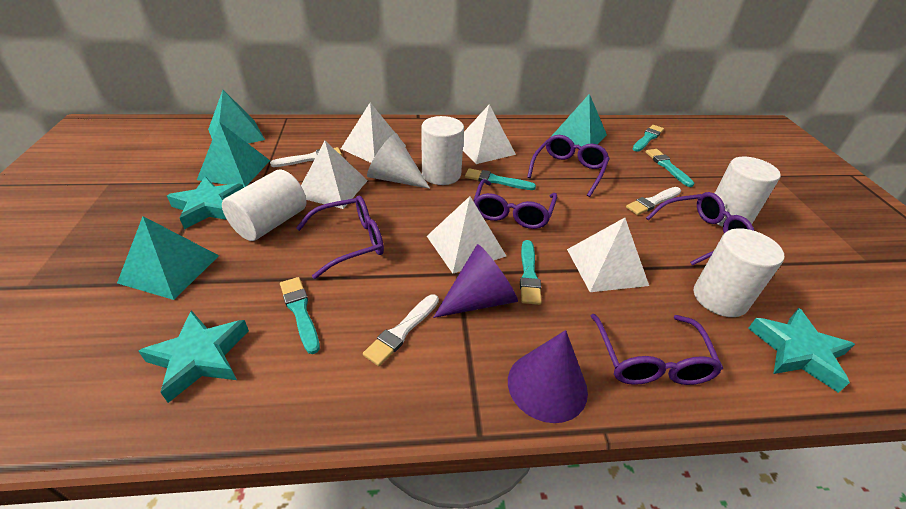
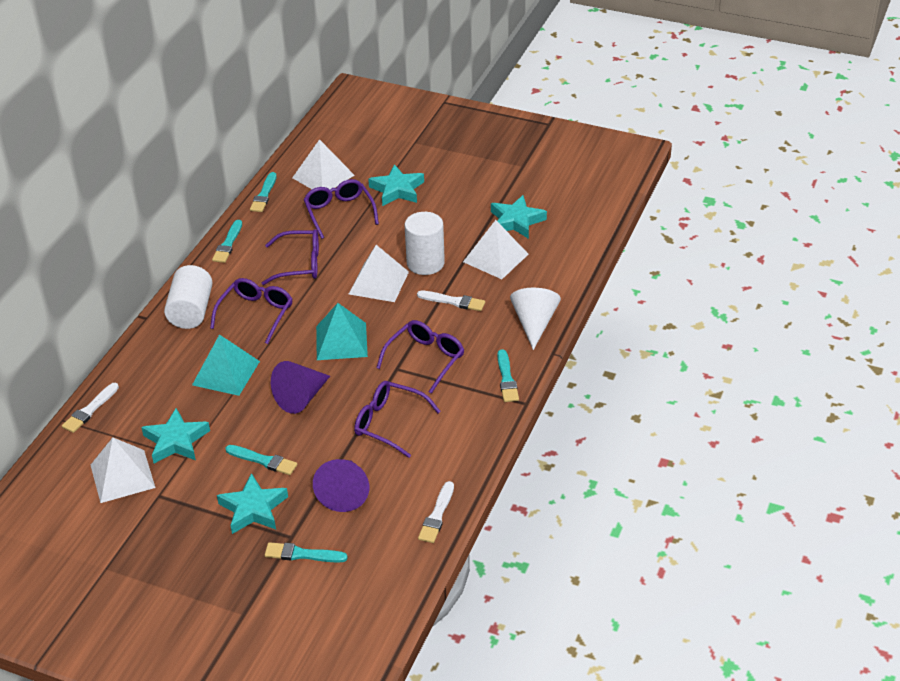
turquoise pyramid: 4 -> 2
turquoise star: 3 -> 4
white cylinder: 4 -> 2
white pyramid: 5 -> 4

